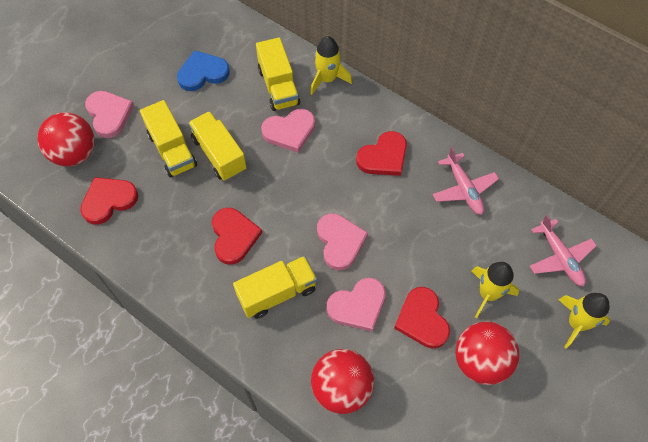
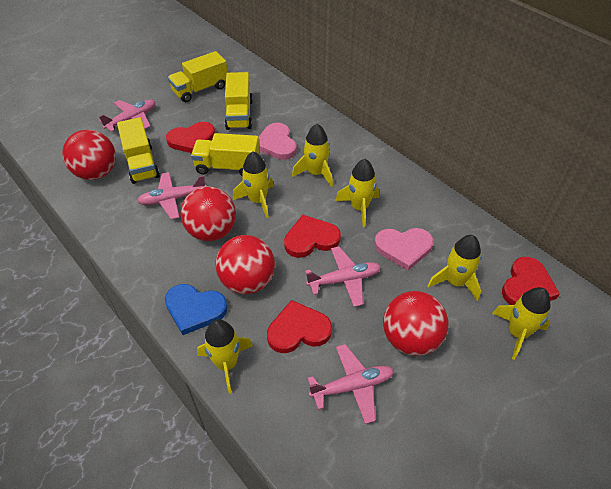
pink heart: 4 -> 2
pink plane: 2 -> 4
red ball: 3 -> 4
yellow rocket: 3 -> 6

